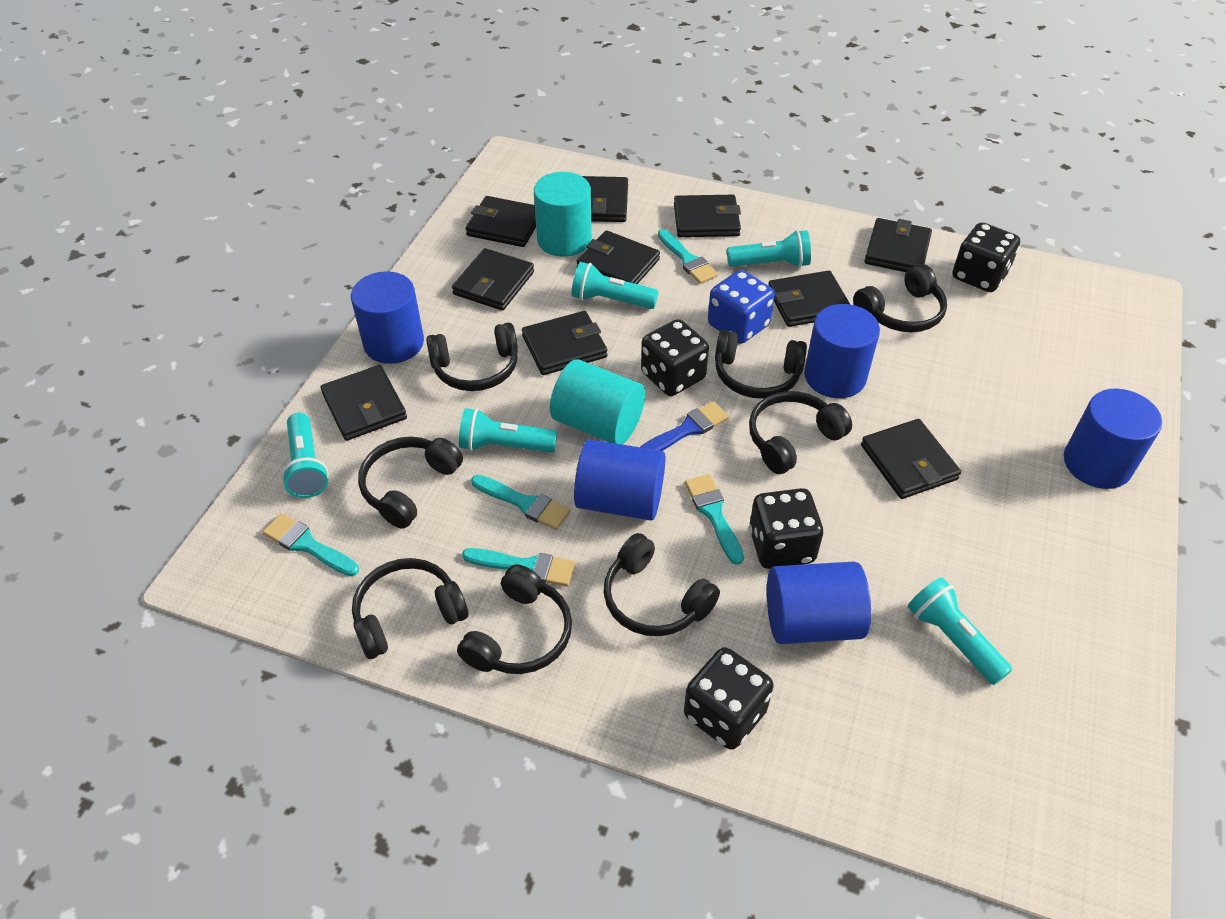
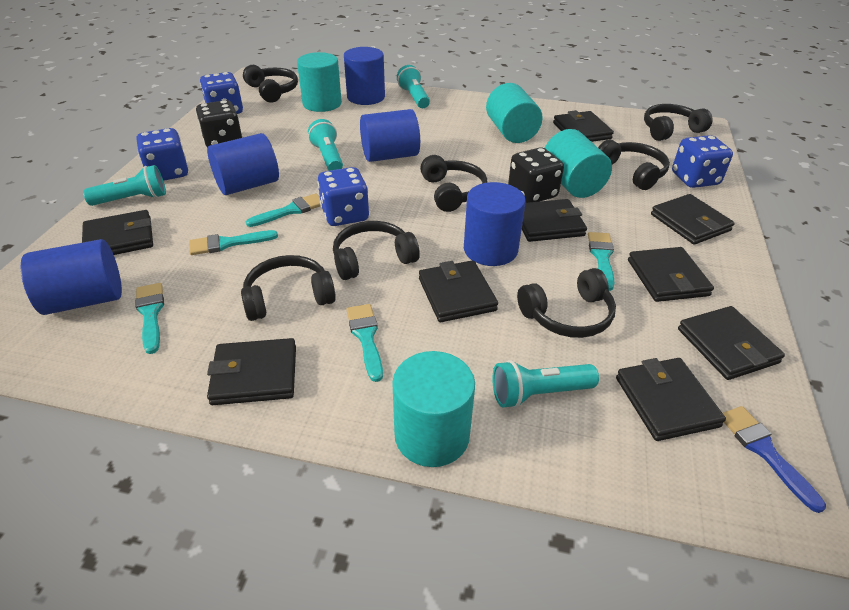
black dice: 4 -> 2
black headphones: 8 -> 7
black wallet: 10 -> 9
blue dice: 1 -> 4
turquoise cylinder: 2 -> 4
turquoise flashlight: 5 -> 4

